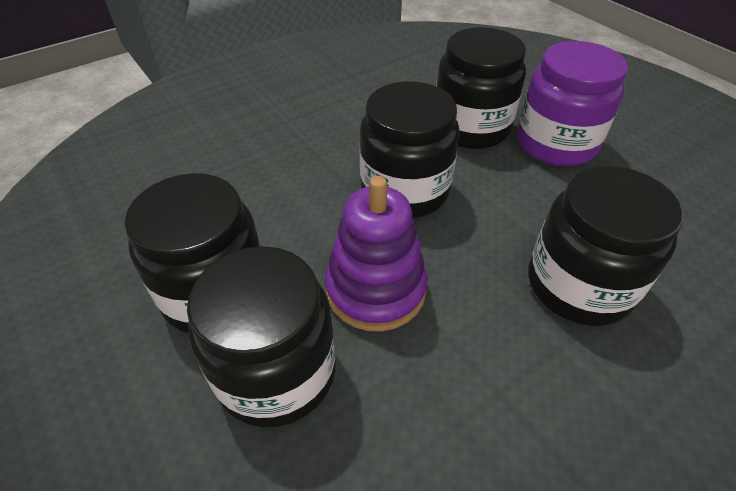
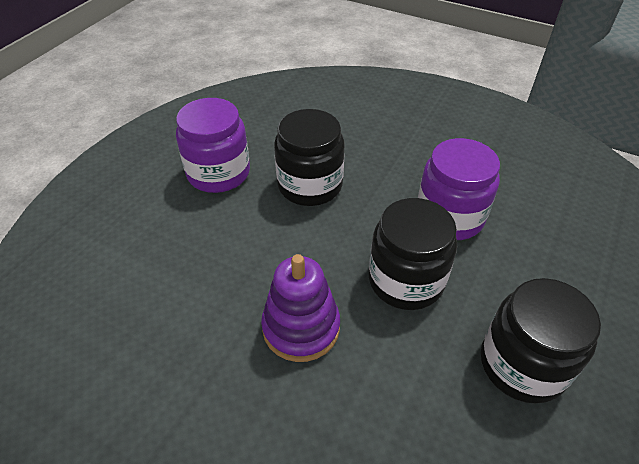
black jar: 5 -> 3
purple jar: 1 -> 2

